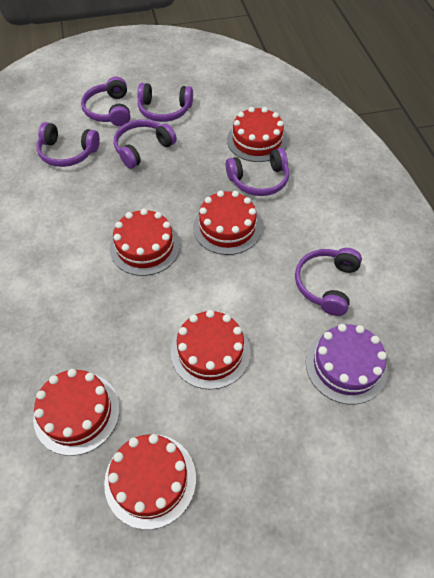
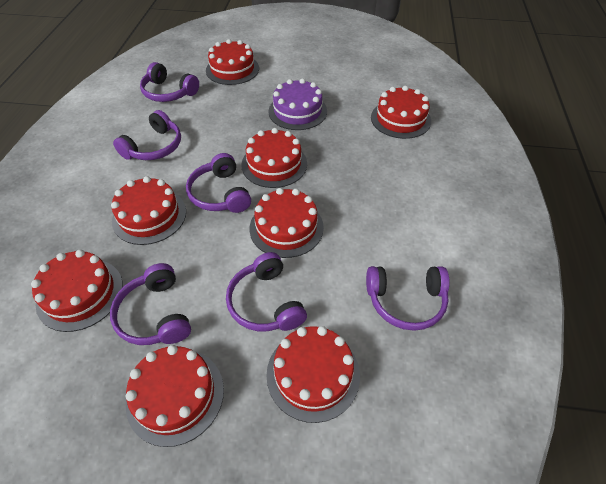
red cake: 6 -> 8

